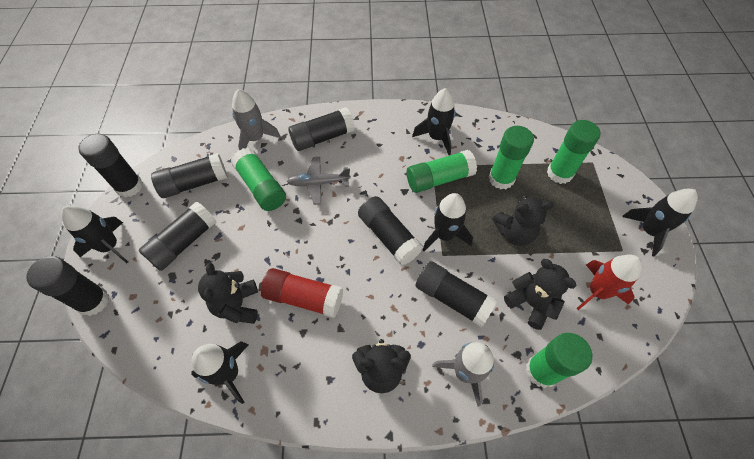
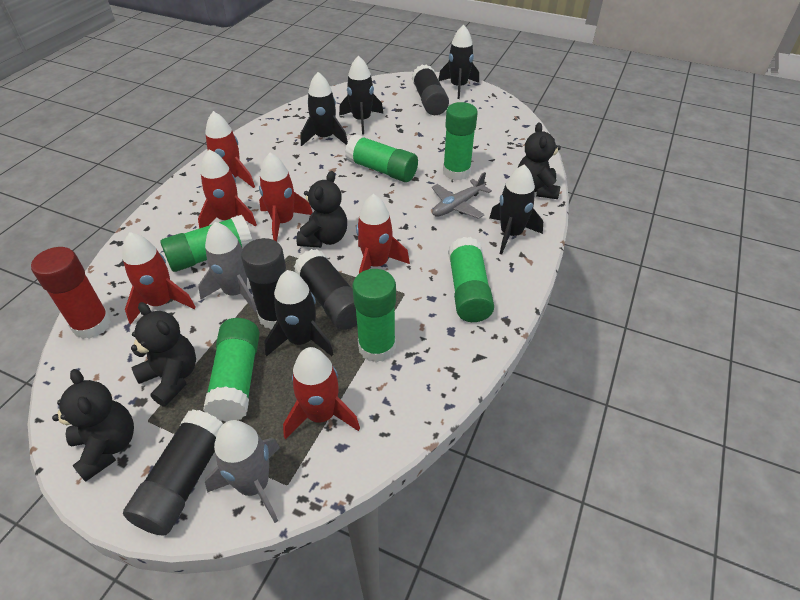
black glue stick: 7 -> 4
green glue stick: 5 -> 6
red rocket: 1 -> 6

